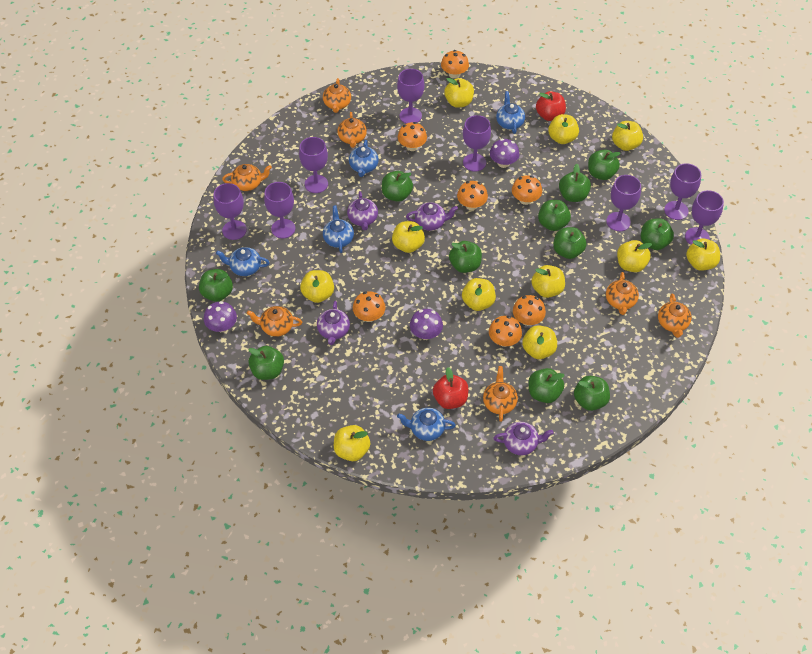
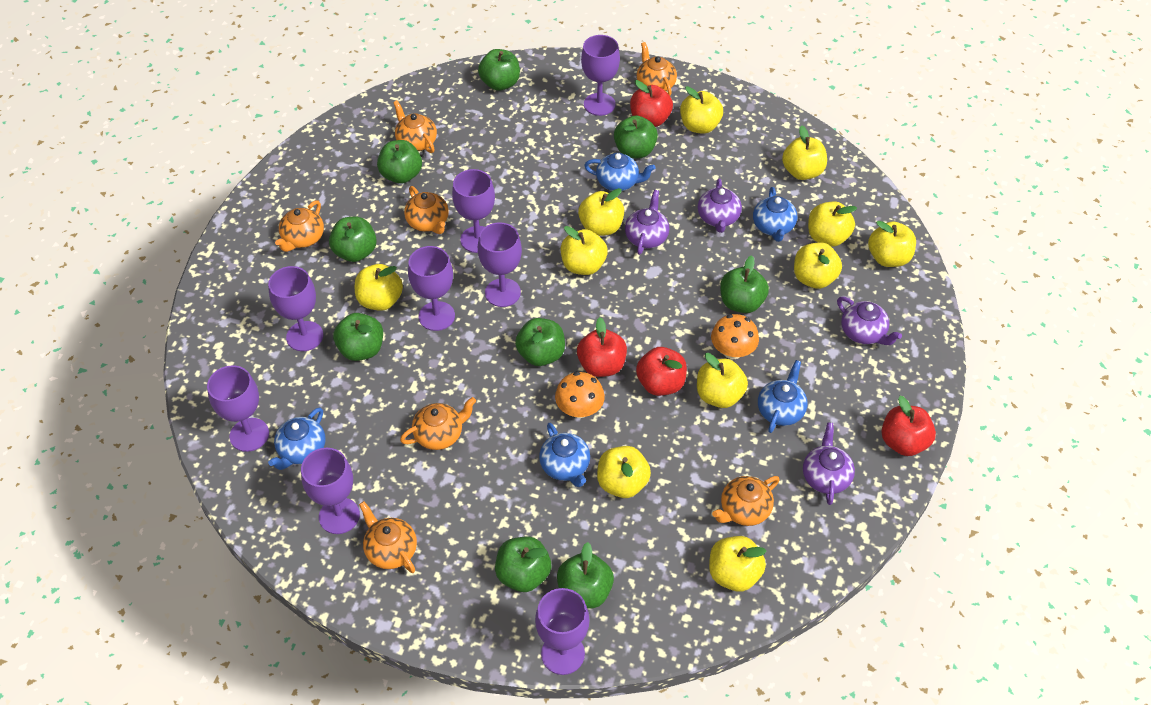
green apple: 11 -> 9
orange mushroom: 7 -> 2
purple mushroom: 3 -> 0
red apple: 2 -> 4

